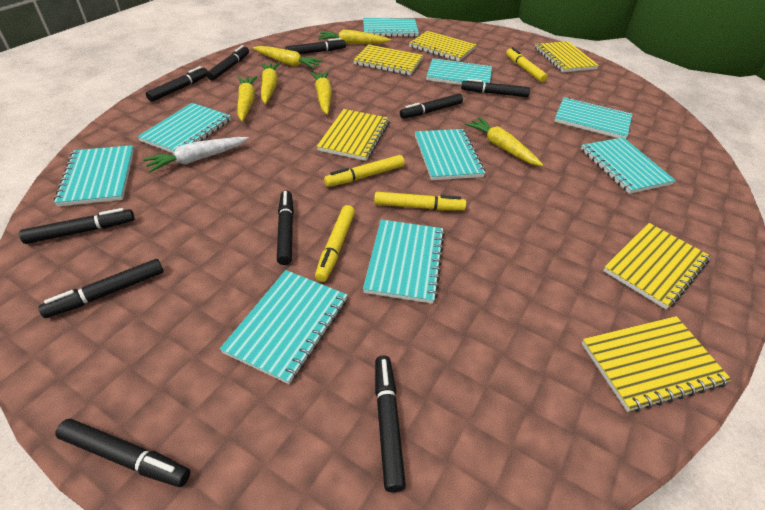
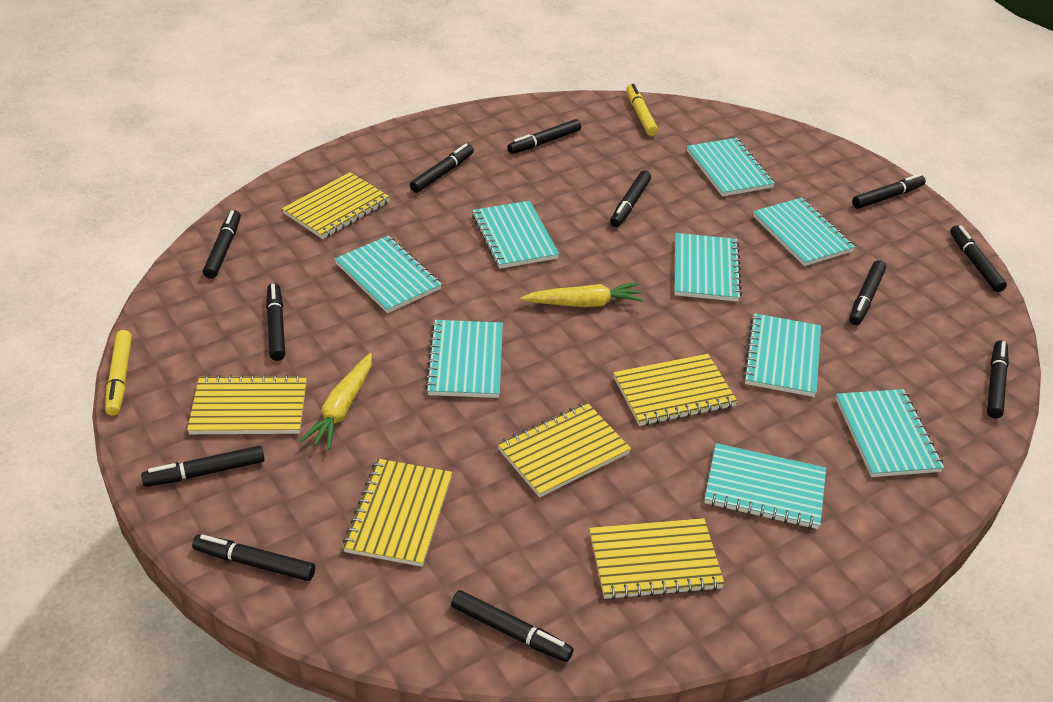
black marker: 10 -> 12
white carrot: 1 -> 0
yellow carrot: 6 -> 2
yellow marker: 4 -> 2

